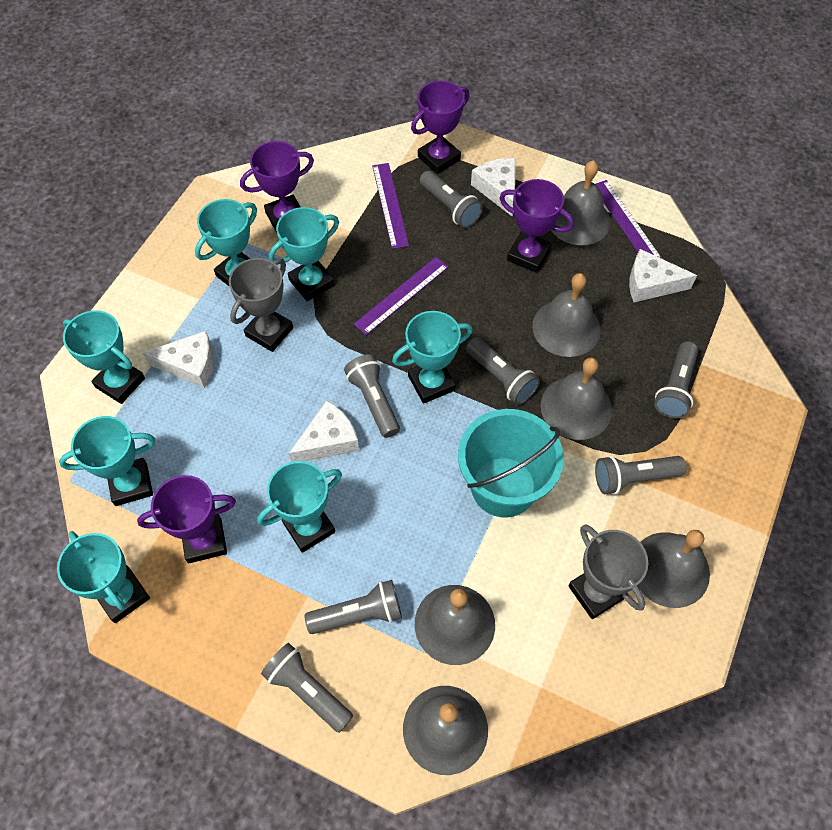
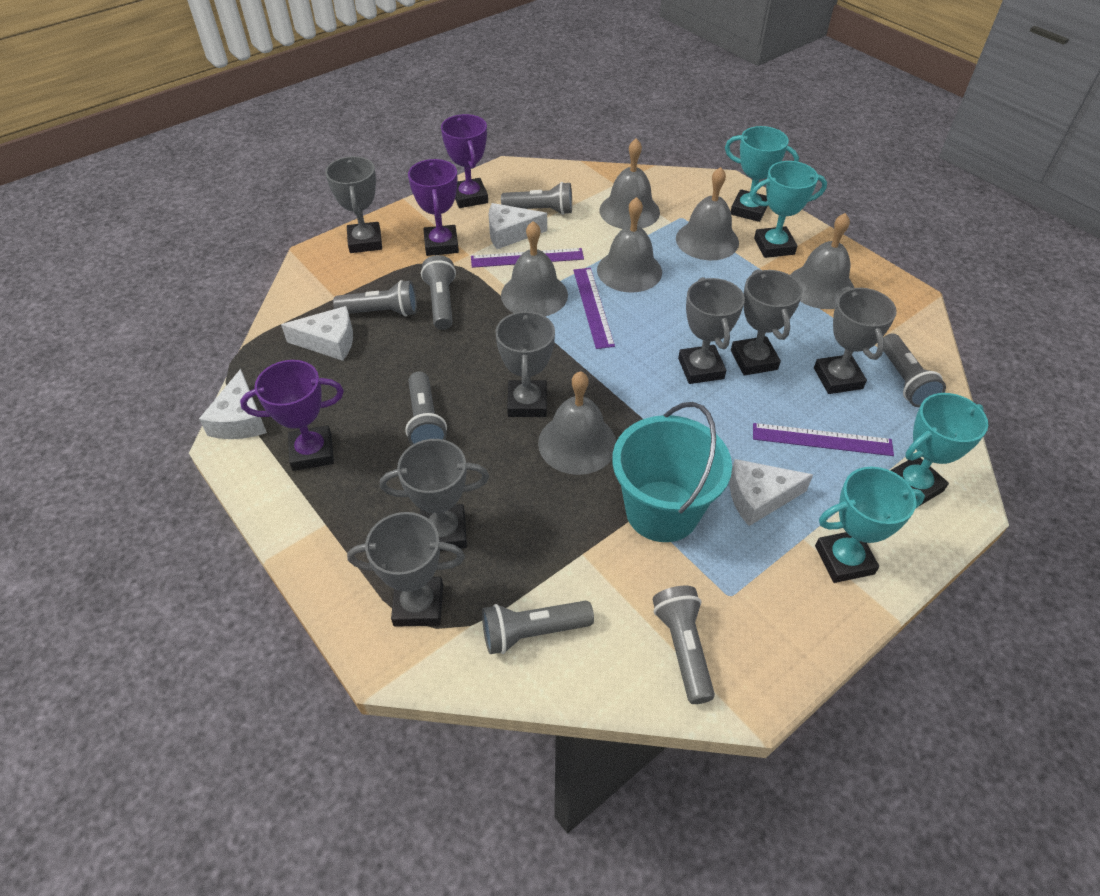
grey trophy: 2 -> 7
purple trophy: 4 -> 3
turquoise trophy: 7 -> 4

